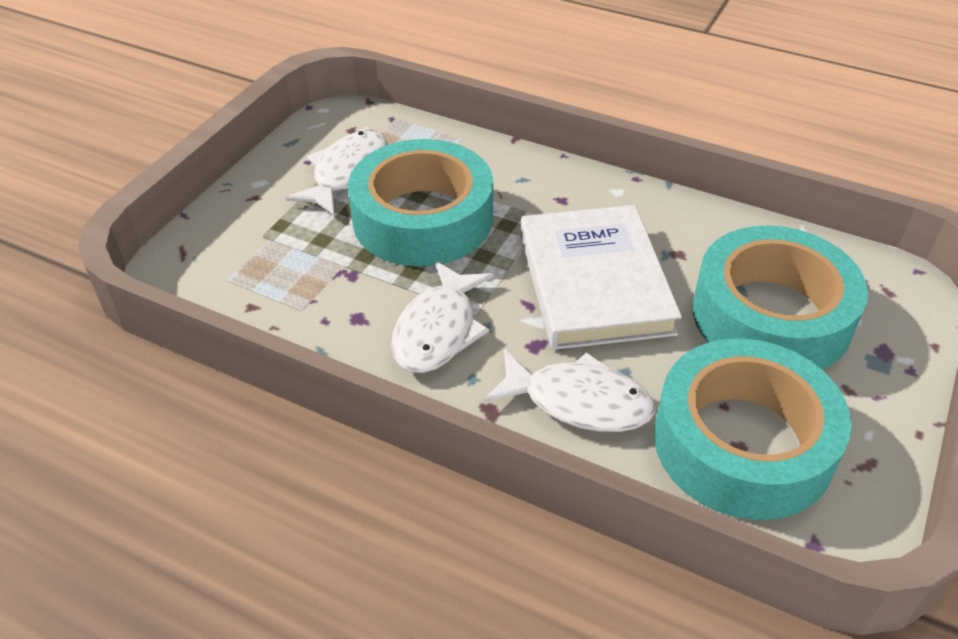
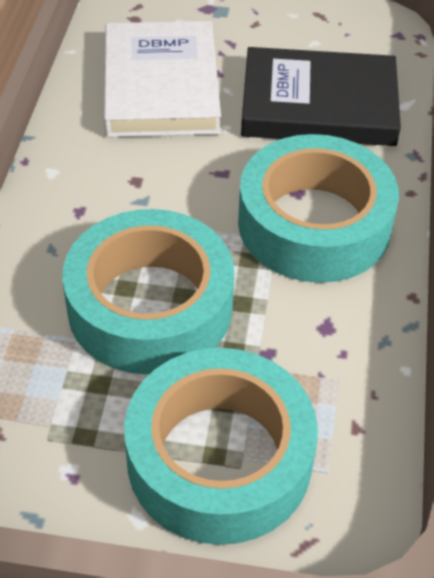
black book: 0 -> 1
white fish: 3 -> 0

